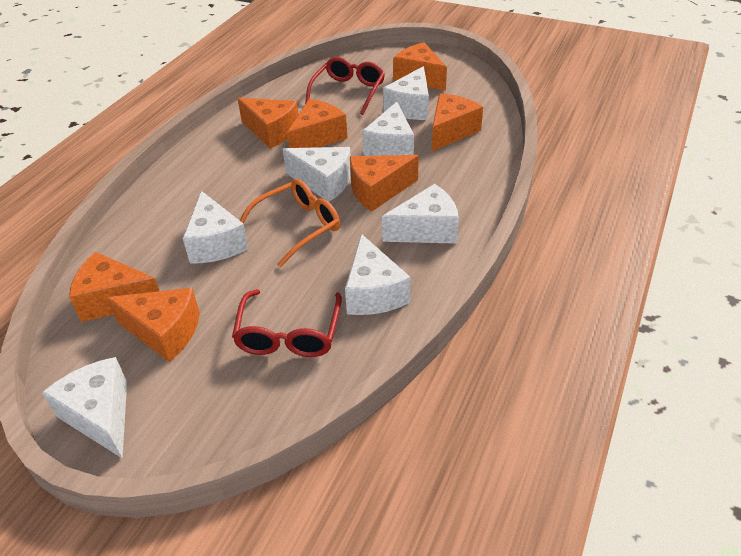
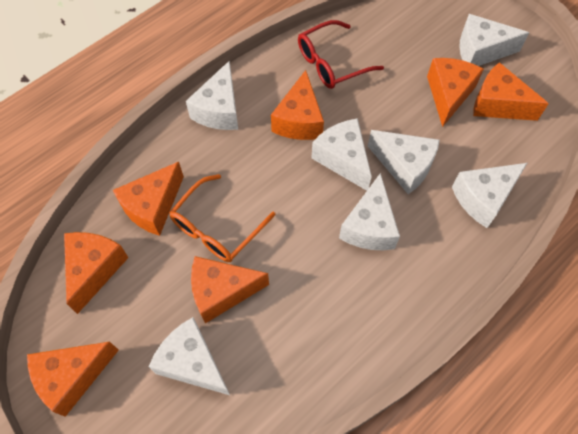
red glasses: 2 -> 1

